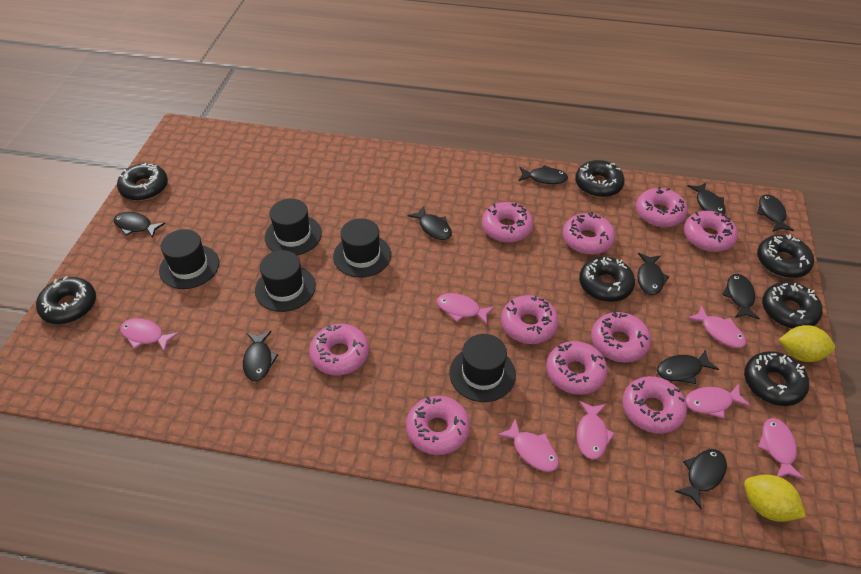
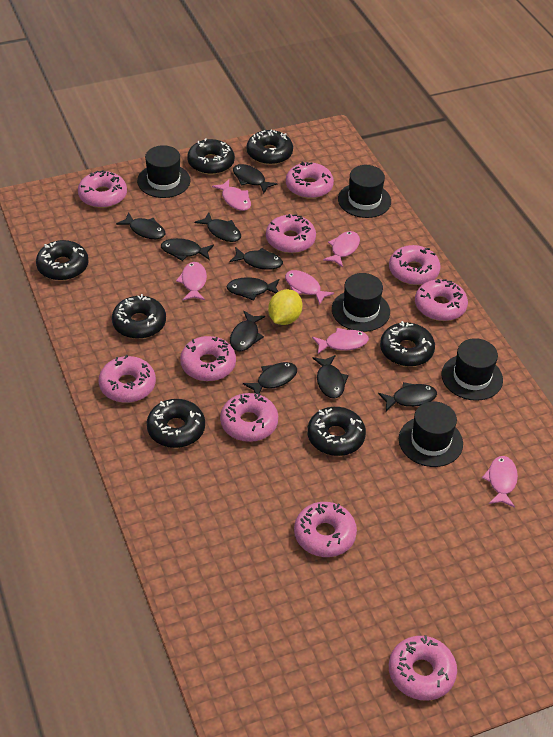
pink fish: 7 -> 6
yellow lemon: 2 -> 1

